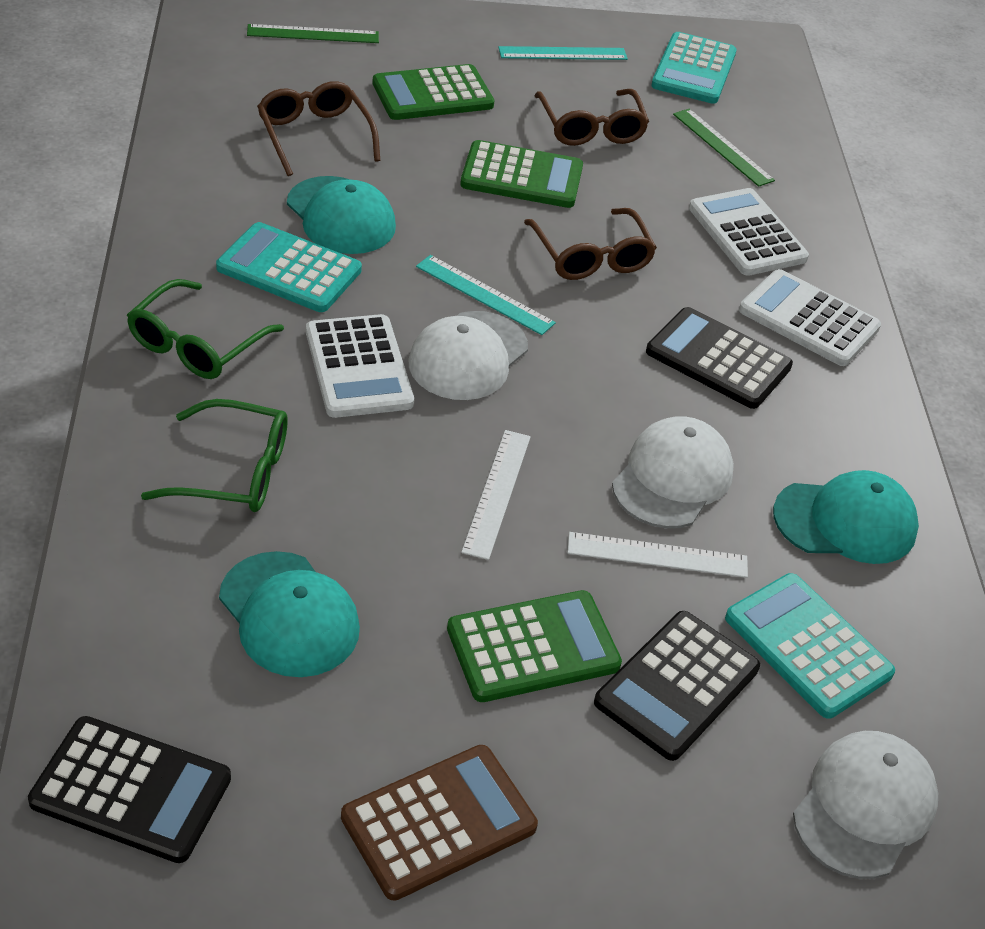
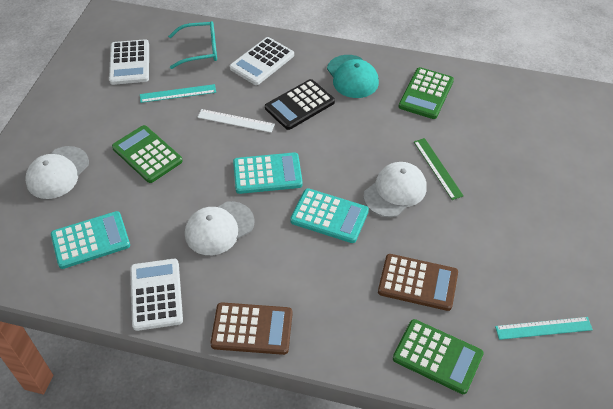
black calculator: 3 -> 1
brown calculator: 1 -> 2
brown glasses: 3 -> 0
green glasses: 2 -> 0
green ruler: 2 -> 1
turquoise cap: 3 -> 1
turquoise glasses: 0 -> 1
white ruler: 2 -> 1

